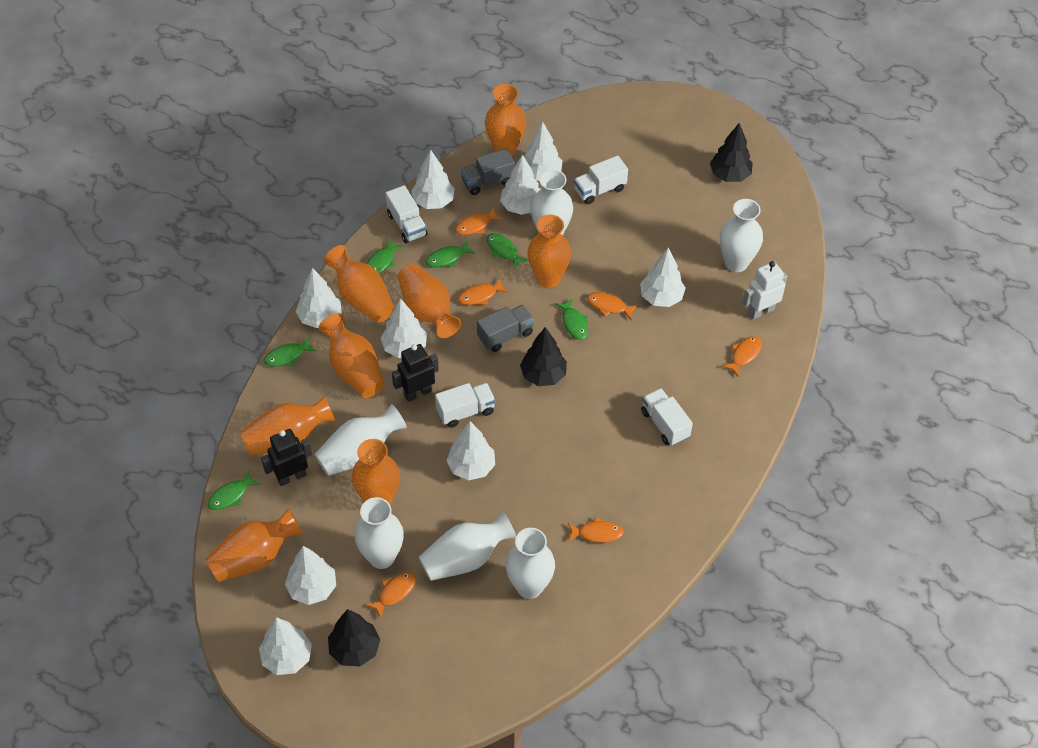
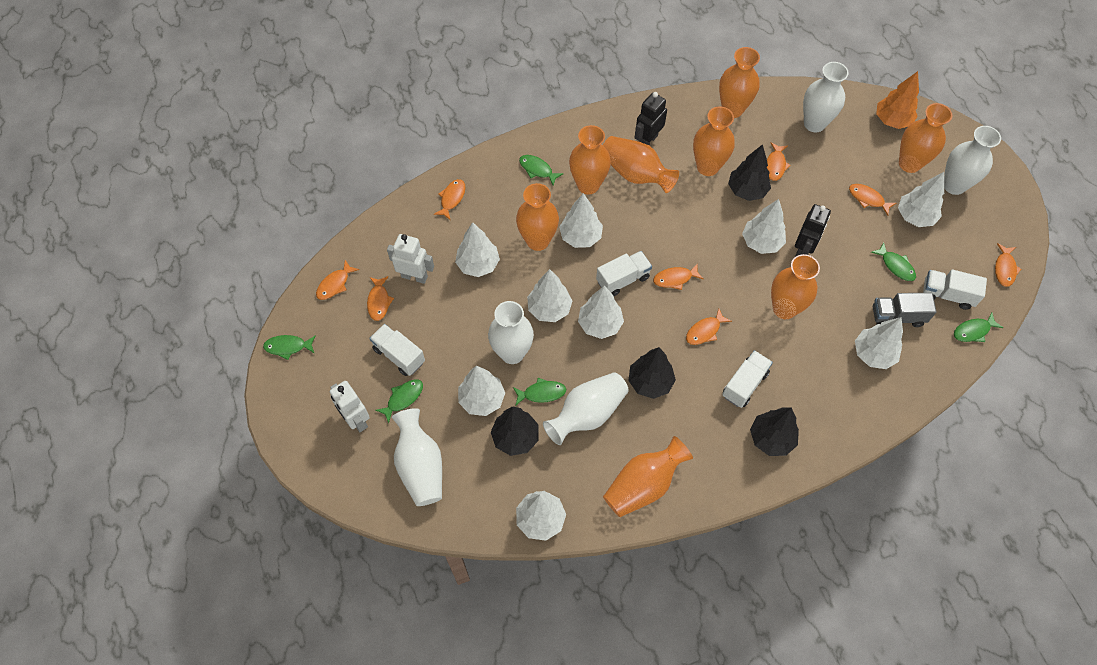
black tree: 3 -> 4
grey truck: 2 -> 1
orange fish: 6 -> 8
orange tree: 0 -> 1
white robot: 1 -> 2
white vase: 6 -> 5

